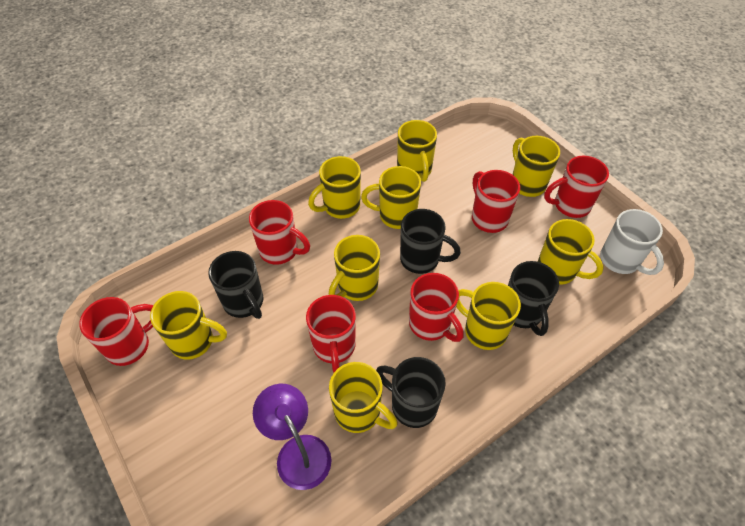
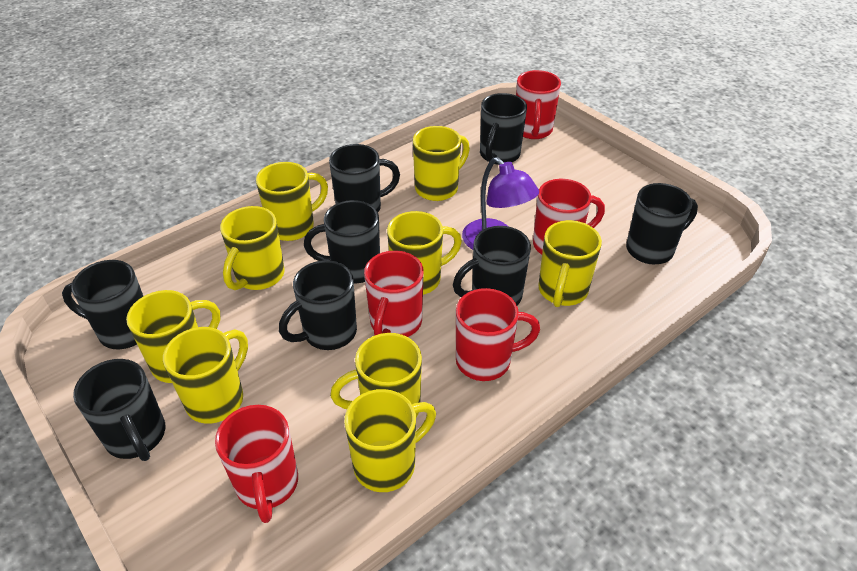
black mug: 4 -> 8
red mug: 6 -> 5
white mug: 1 -> 0

